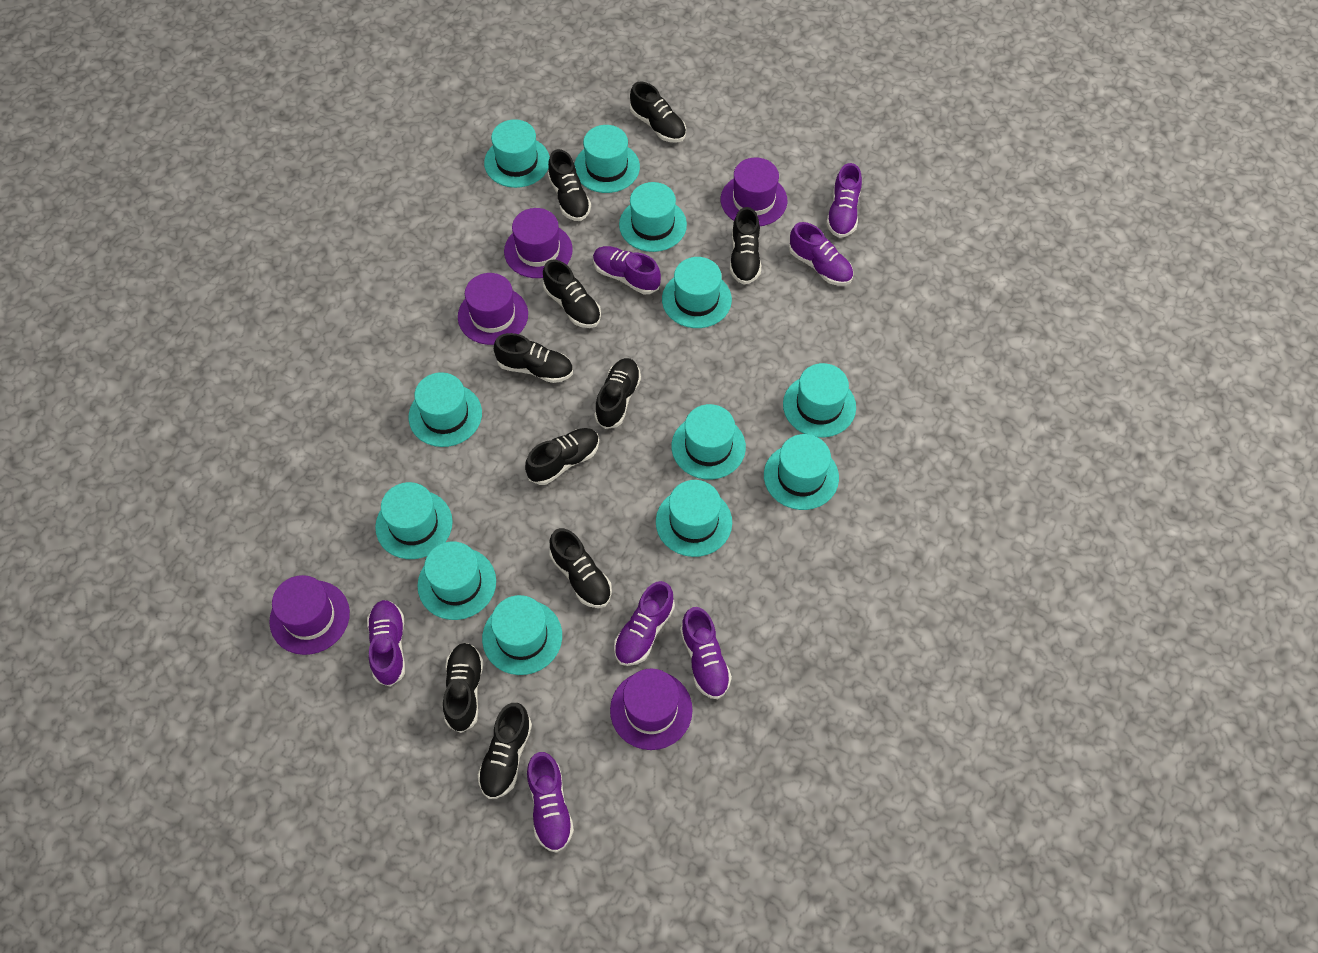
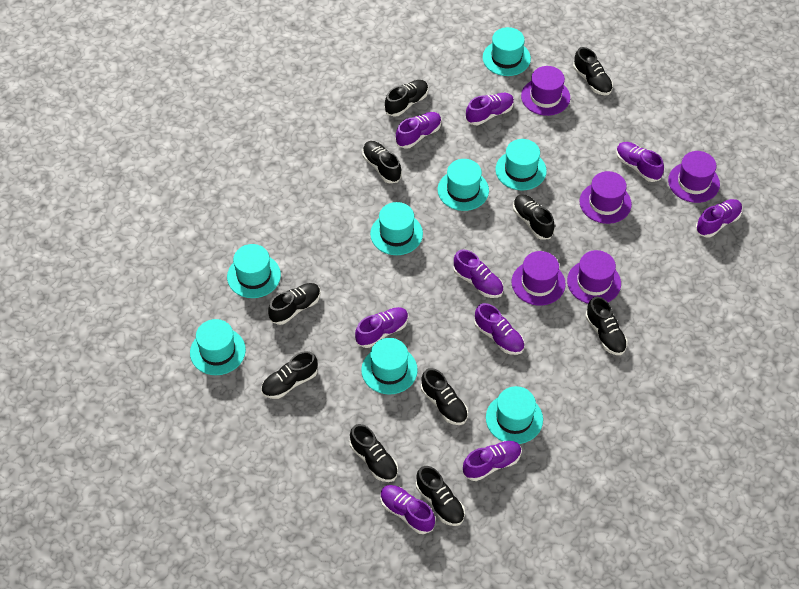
purple shoe: 7 -> 9
turquoise hat: 12 -> 8

